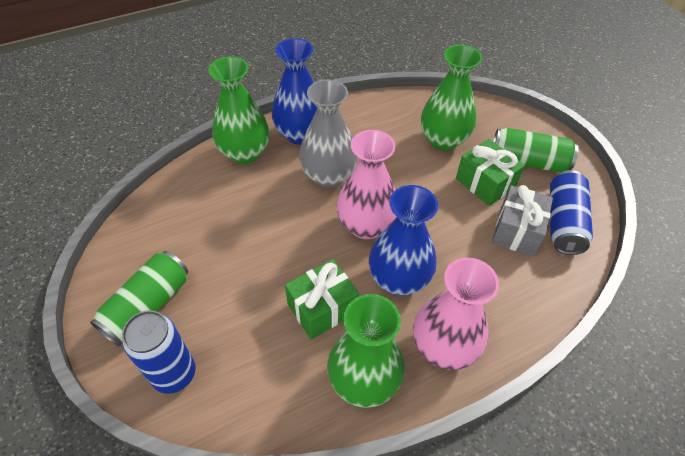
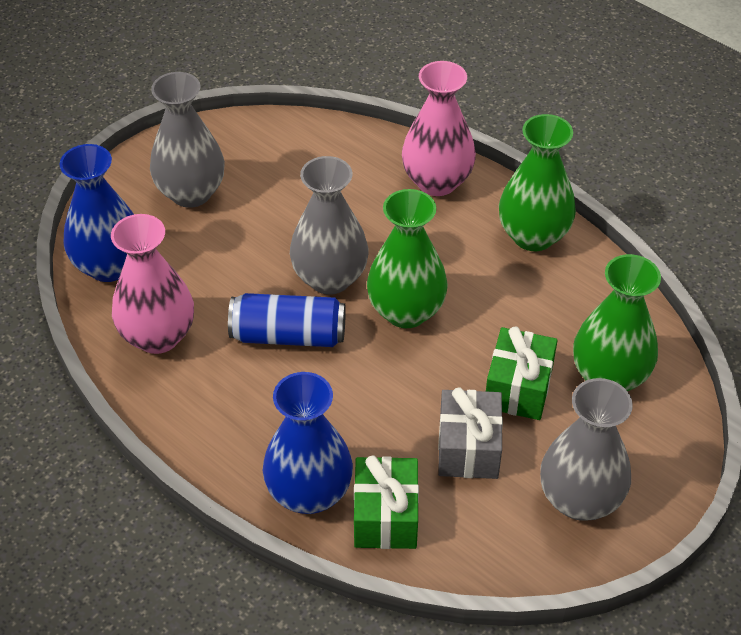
blue can: 2 -> 1
green can: 2 -> 0
grey vase: 1 -> 3

